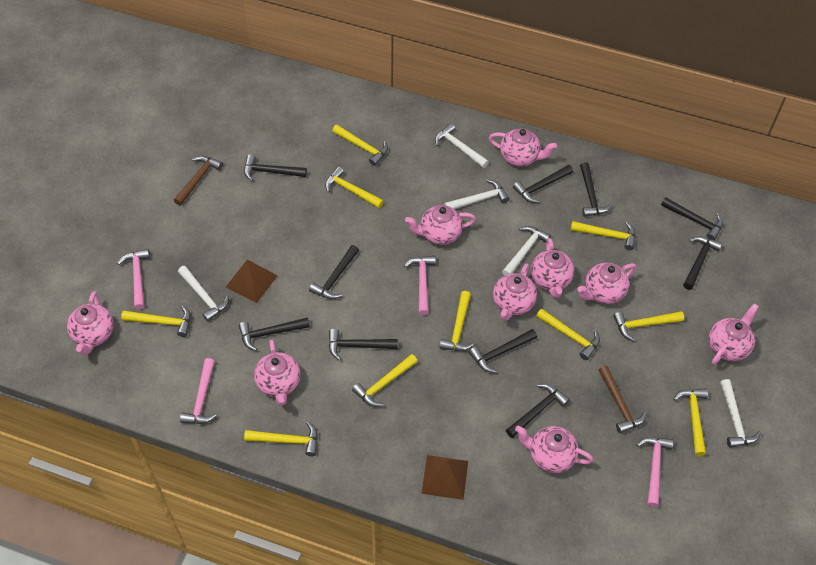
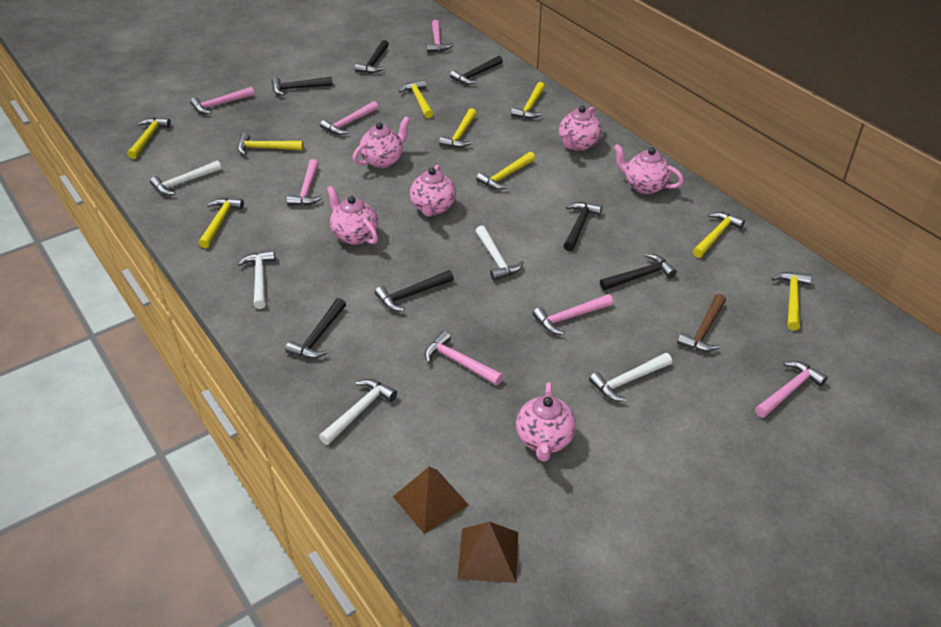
black hammer: 10 -> 7
brown hammer: 2 -> 1
pink hammer: 4 -> 7
pink teapot: 9 -> 6
yellow hammer: 10 -> 9

